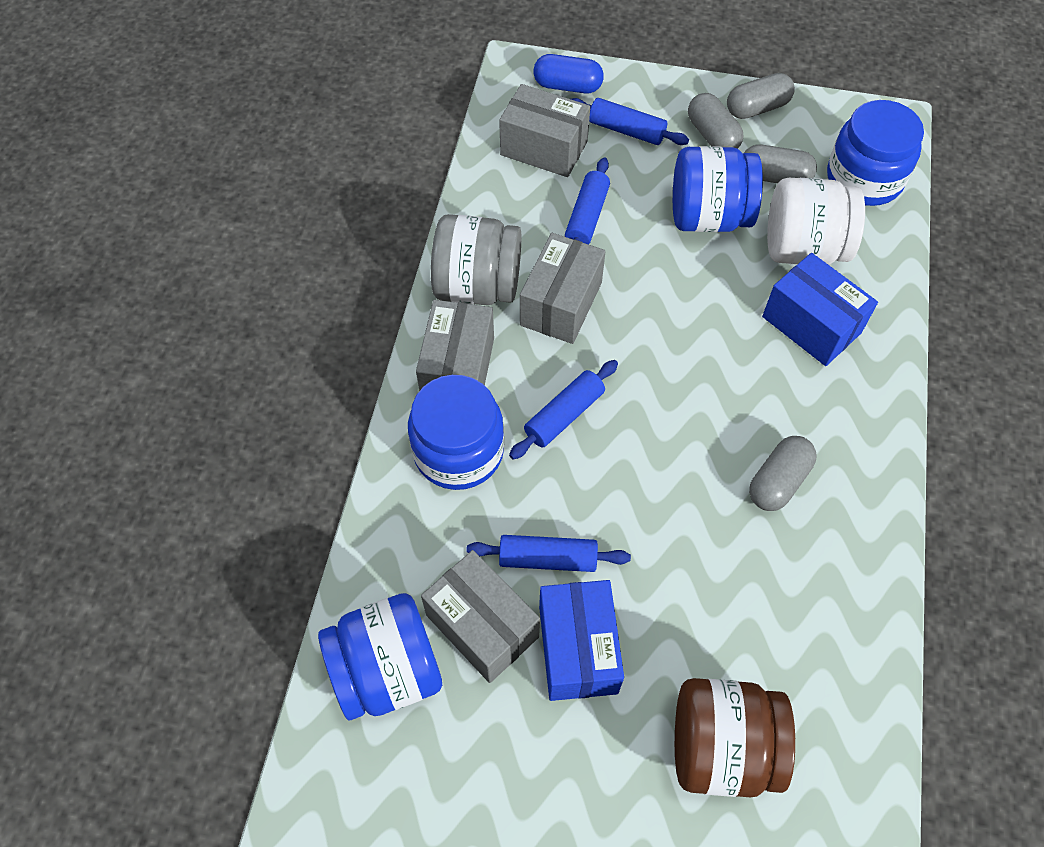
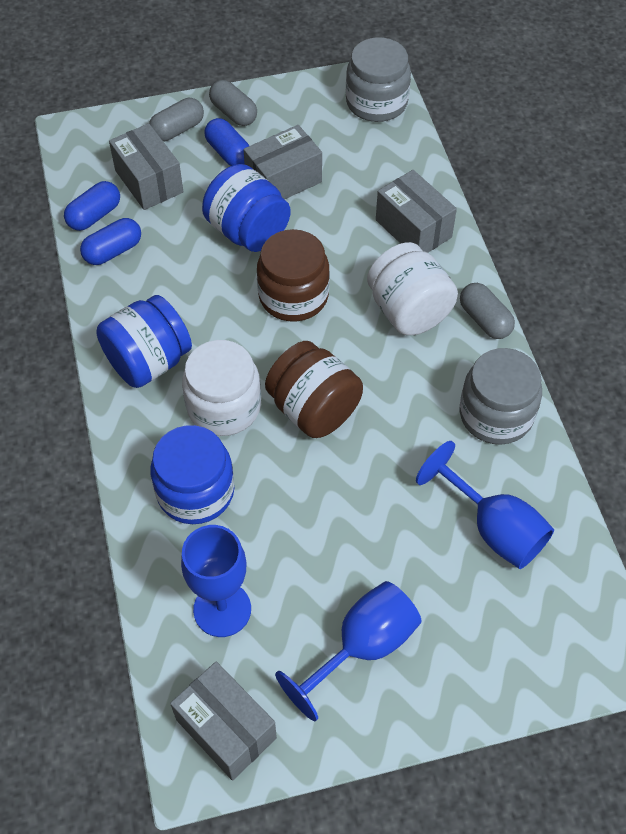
blue box: 2 -> 0
blue capsule: 1 -> 3
blue goblet: 0 -> 3
blue jar: 4 -> 3
blue rolling pin: 4 -> 0
brown jar: 1 -> 2
grey capsule: 4 -> 3
grey jar: 1 -> 2
white jar: 1 -> 2

